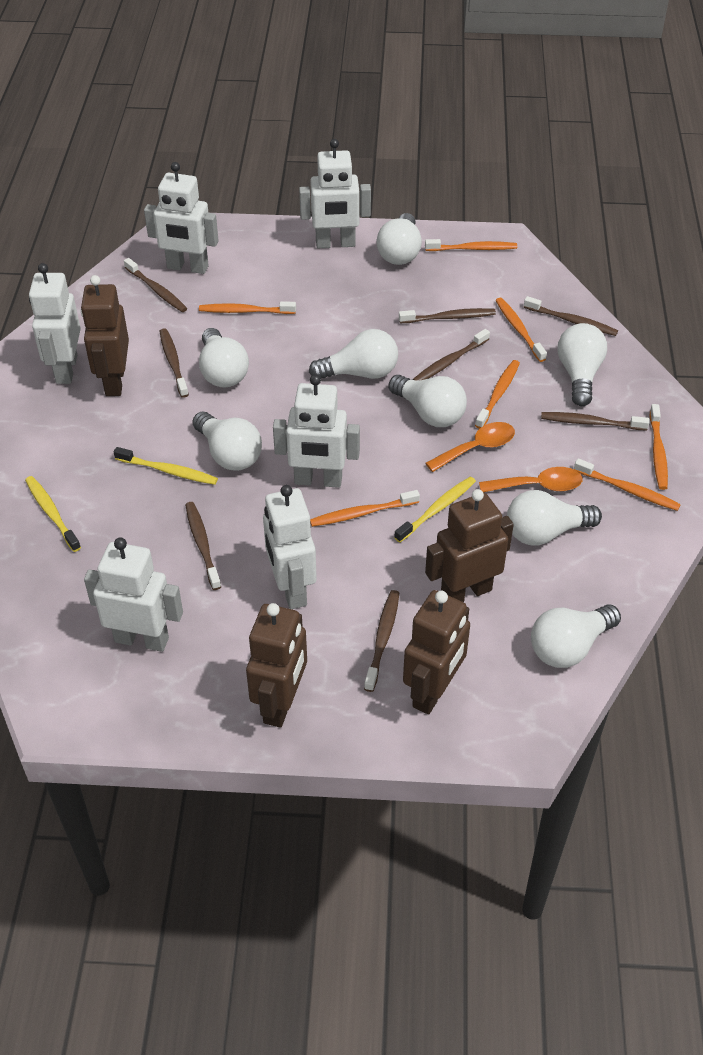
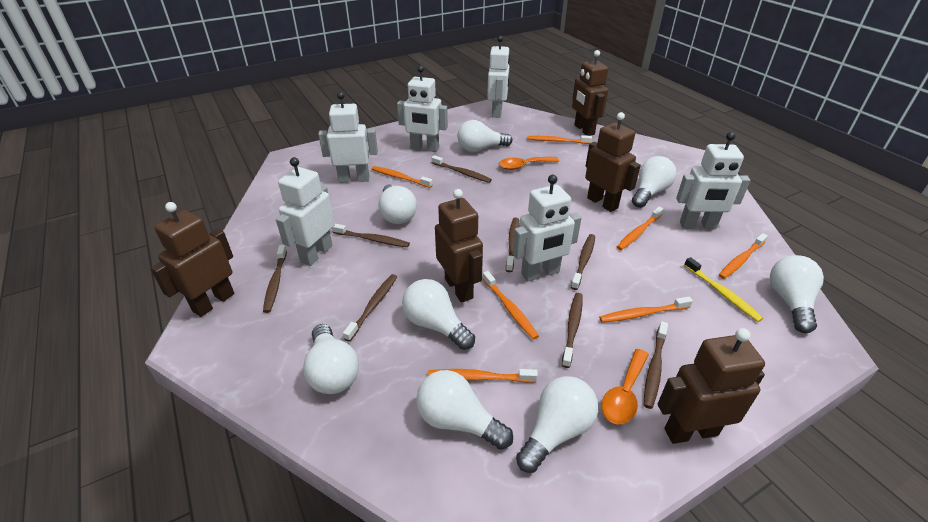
brown robot: 4 -> 5
yellow toothbrush: 3 -> 1

